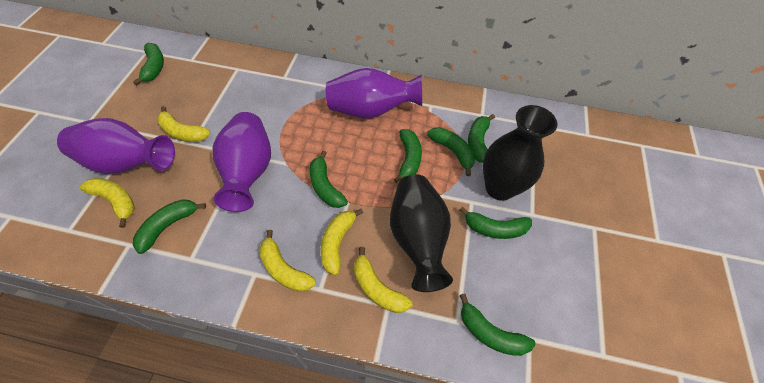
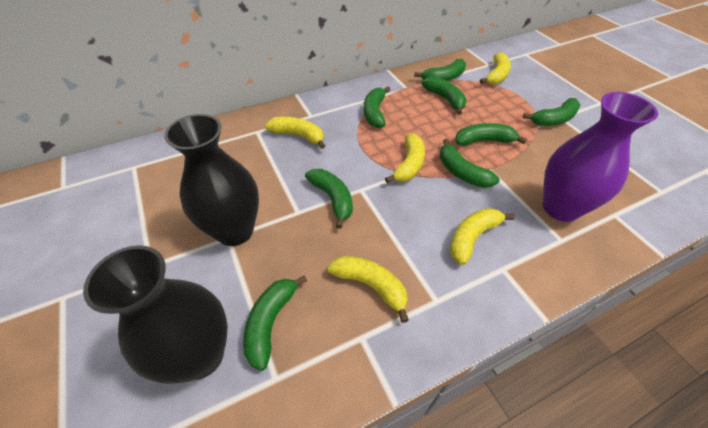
purple vase: 3 -> 1

